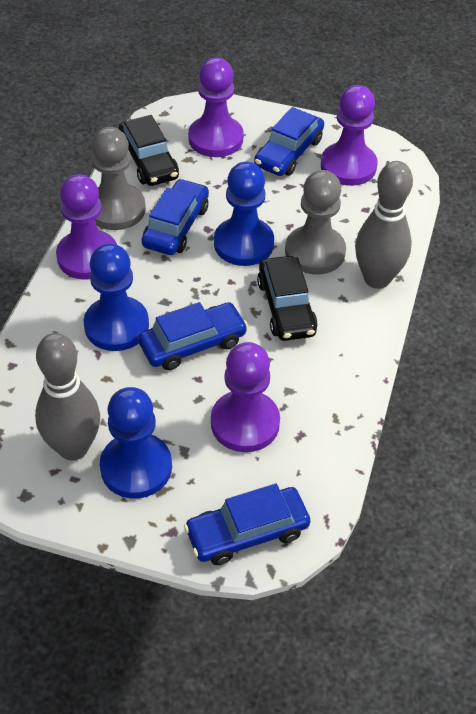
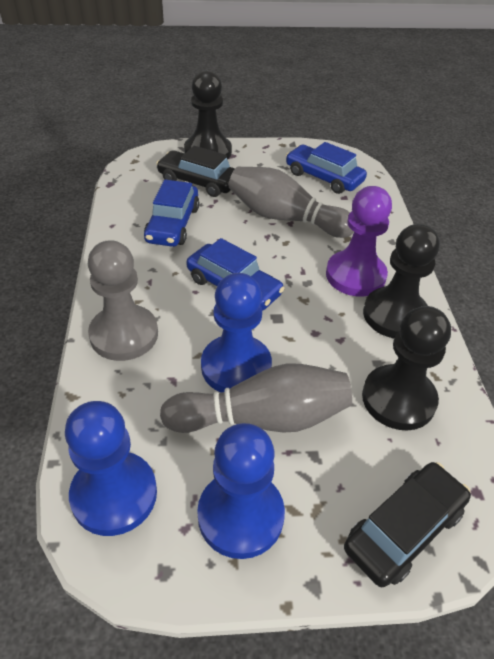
black pawn: 0 -> 3
blue car: 4 -> 3
grey pawn: 2 -> 1
purple pawn: 4 -> 1

